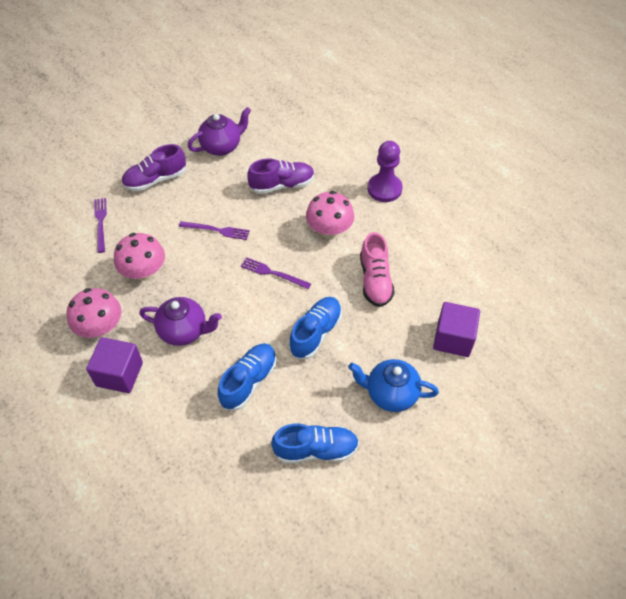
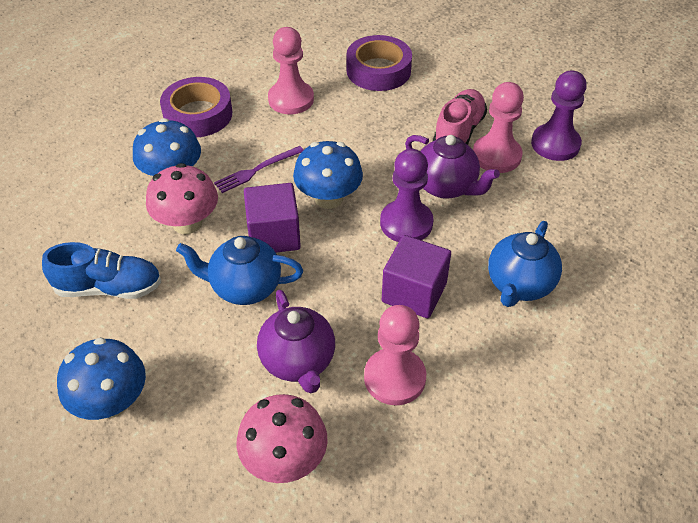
blue mushroom: 0 -> 3
blue shoe: 3 -> 1
blue teapot: 1 -> 2
pink mushroom: 3 -> 2
pink pawn: 0 -> 3
purple fork: 3 -> 1
purple pawn: 1 -> 2
purple shoe: 2 -> 0
purple tape: 0 -> 2

